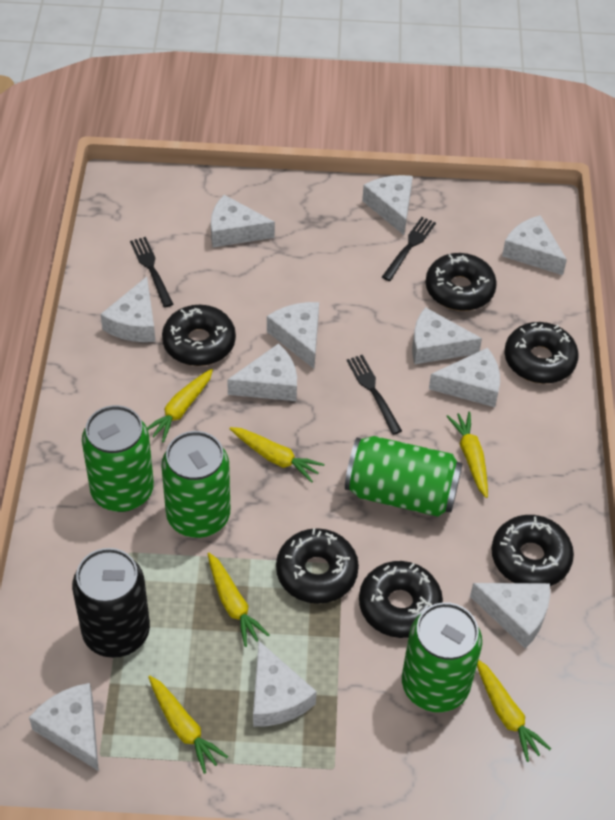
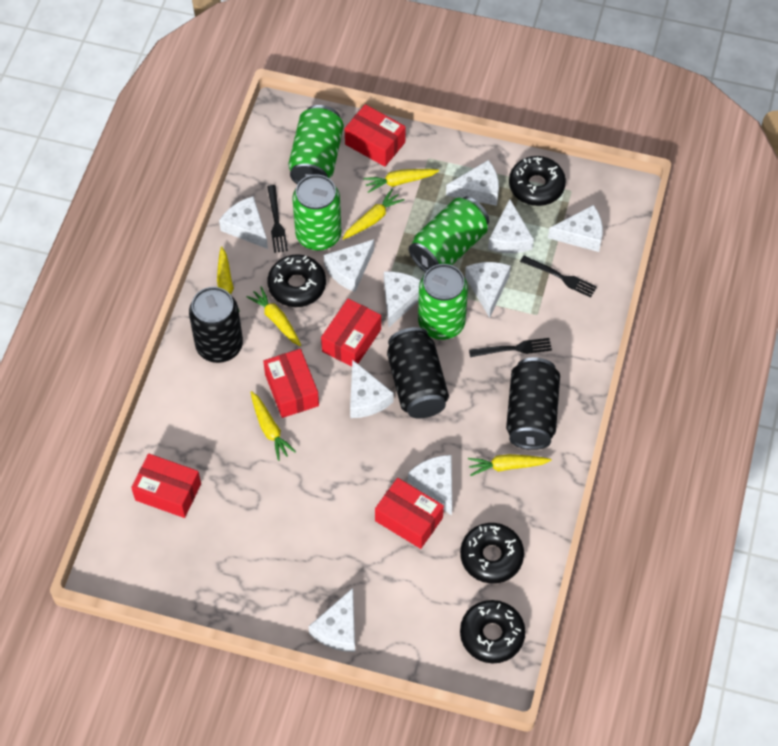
black can: 1 -> 3
black donut: 6 -> 4
red box: 0 -> 5
white cheese: 11 -> 10

